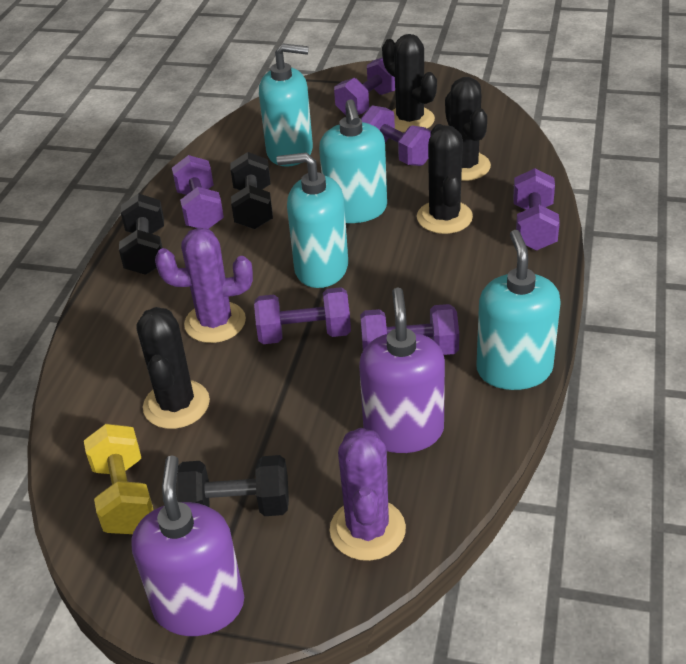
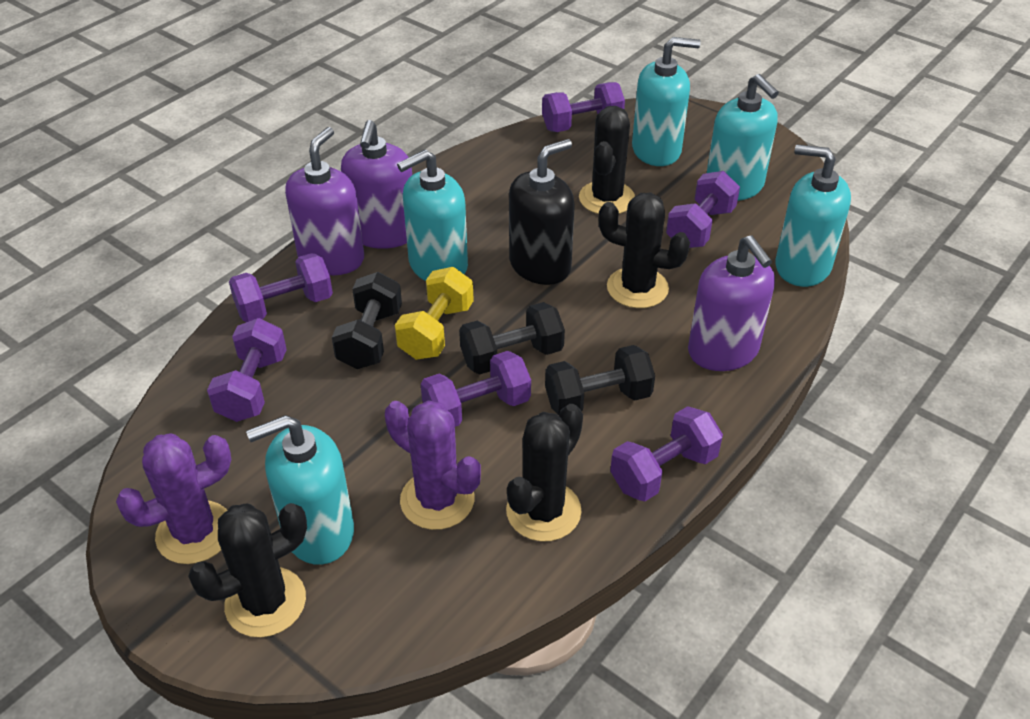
black soap dispenser: 0 -> 1
purple soap dispenser: 2 -> 3
turquoise soap dispenser: 4 -> 5

